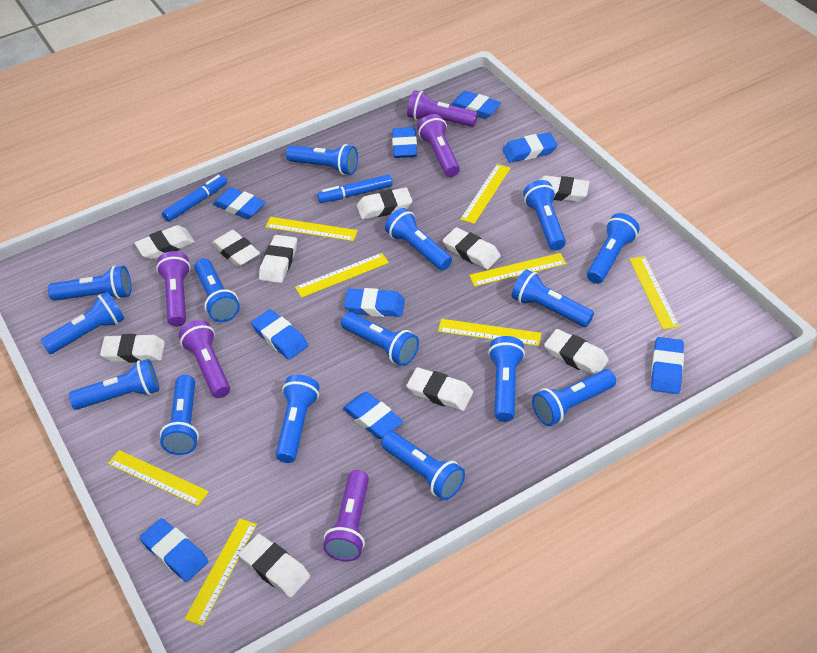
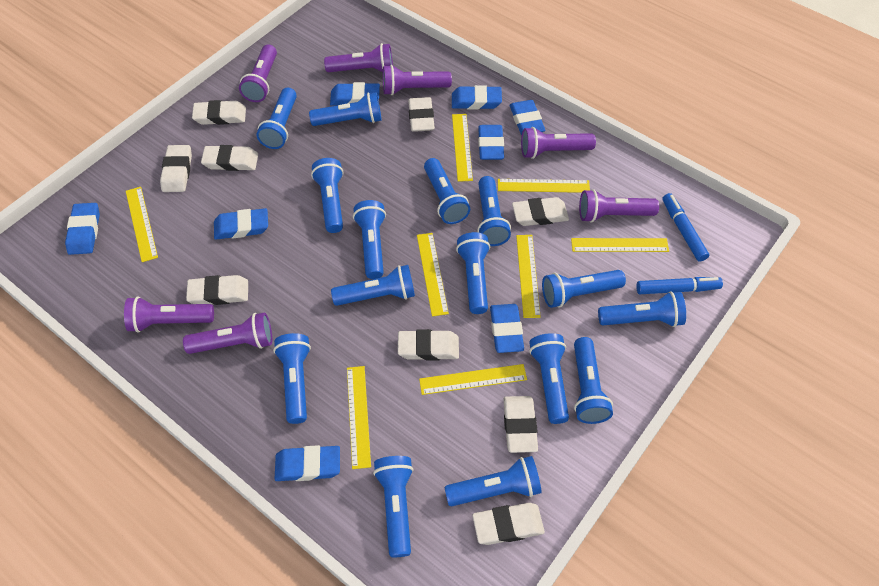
blue eraser: 9 -> 8
purple flashlight: 5 -> 7
white eraser: 10 -> 9

